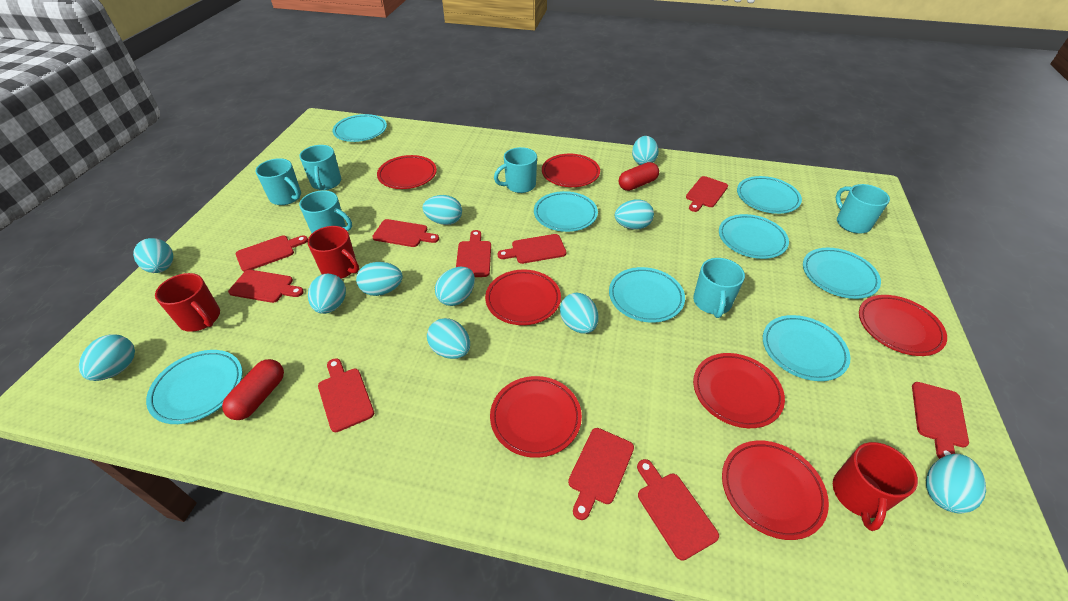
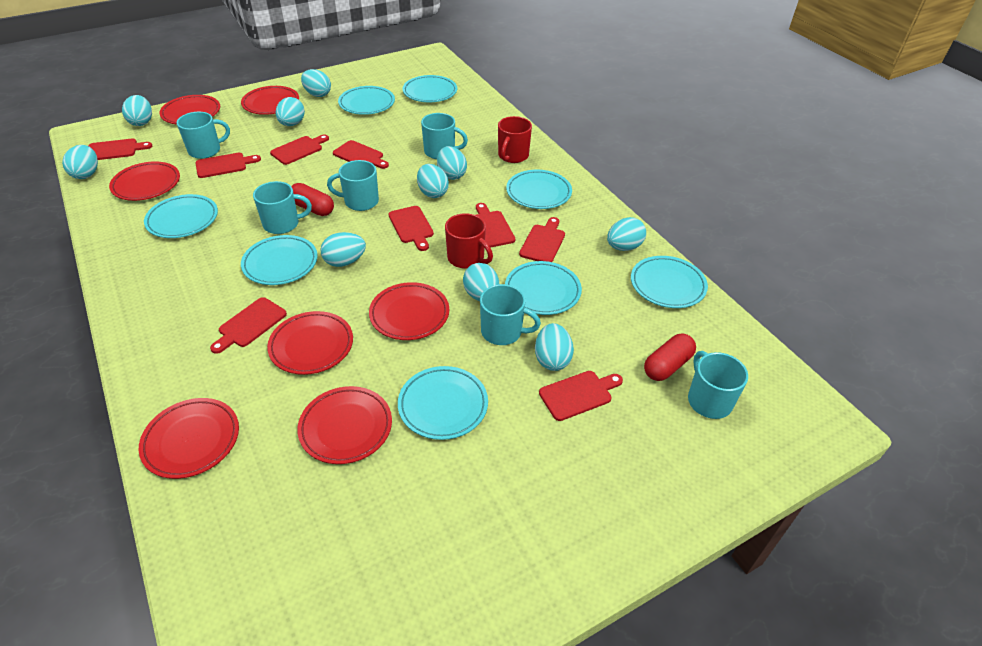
red cutting board: 10 -> 9
red mug: 3 -> 2
turquoise egg: 11 -> 10

